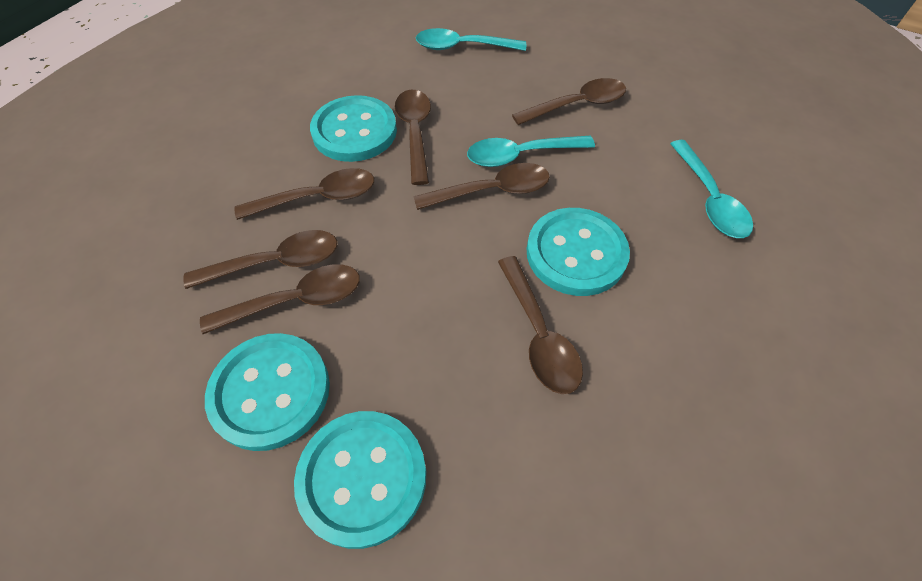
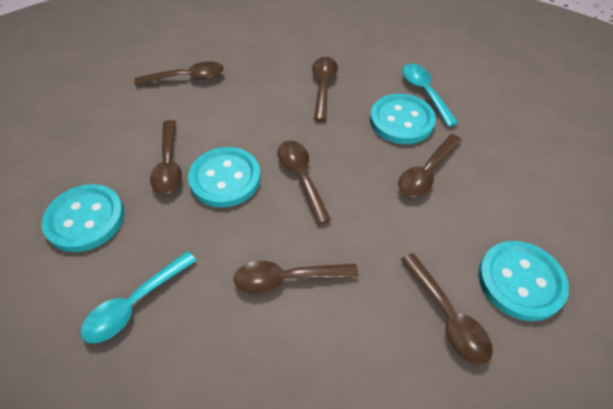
turquoise spoon: 3 -> 2

